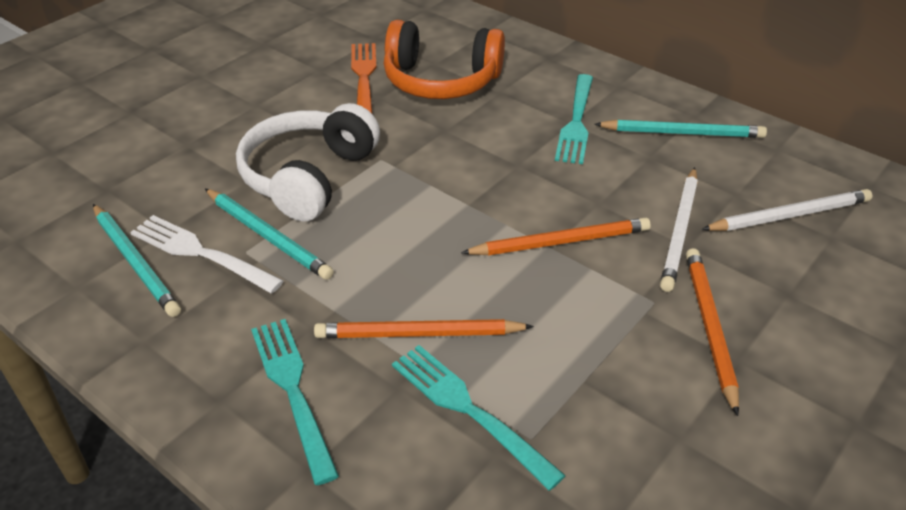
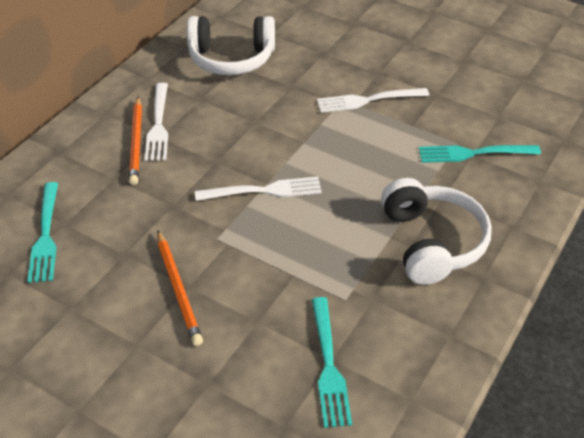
orange fork: 1 -> 0
orange headphones: 1 -> 0
orange pencil: 3 -> 2
turquoise pencil: 3 -> 0
white fork: 1 -> 3
white headphones: 1 -> 2
white pencil: 2 -> 0

